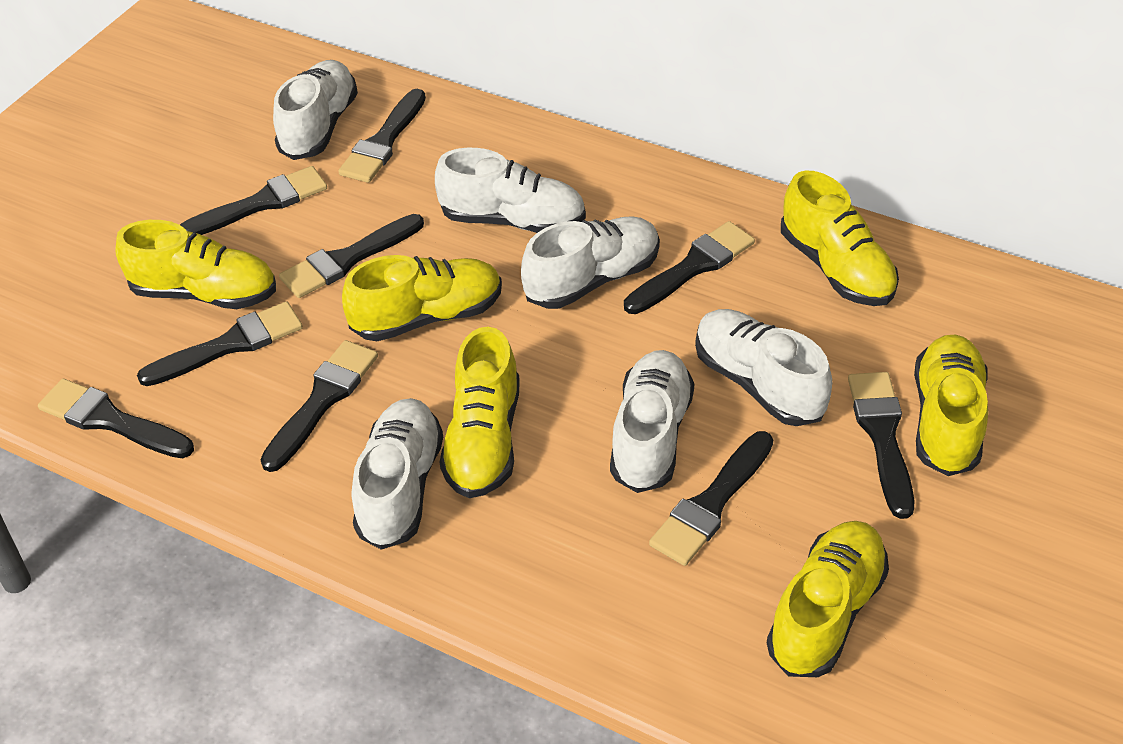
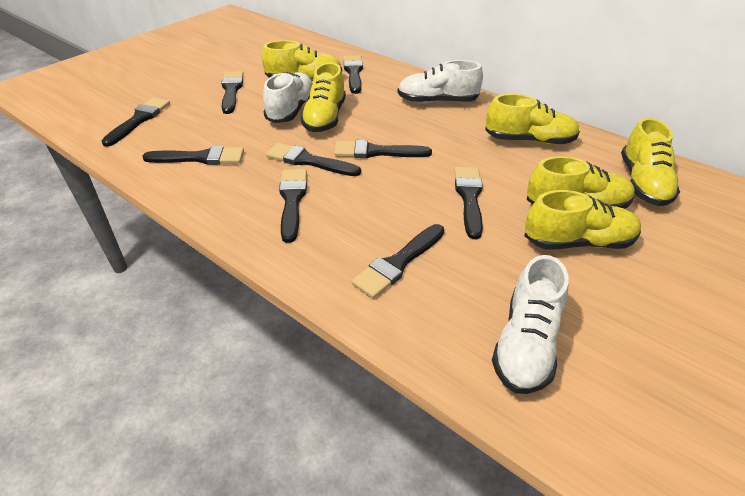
white shoe: 6 -> 3

